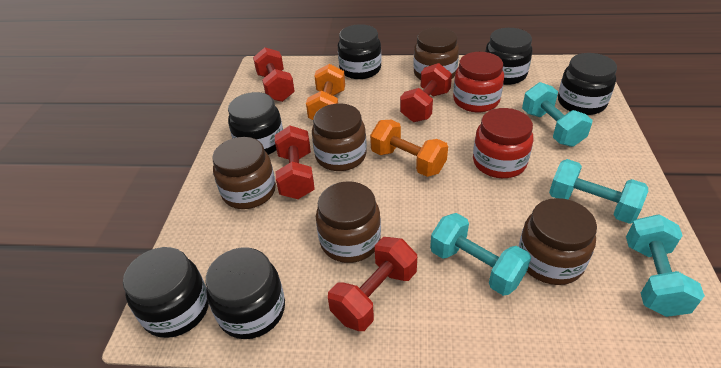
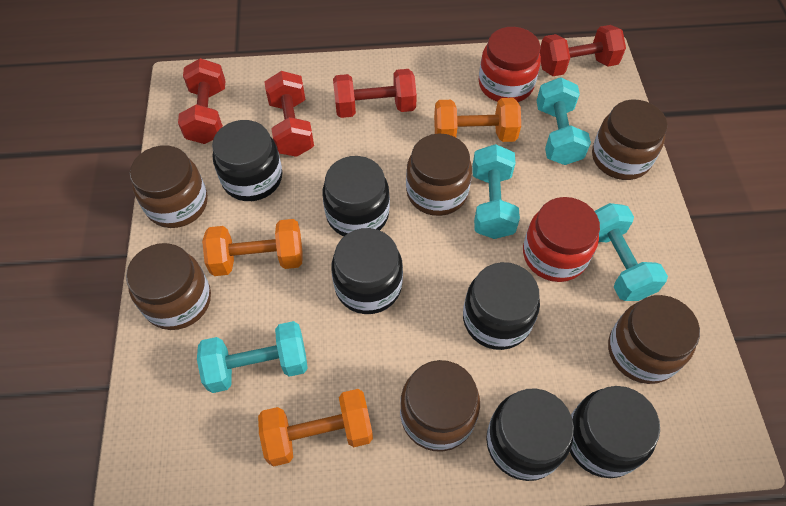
brown jar: 5 -> 6
orange dumbbell: 2 -> 3

